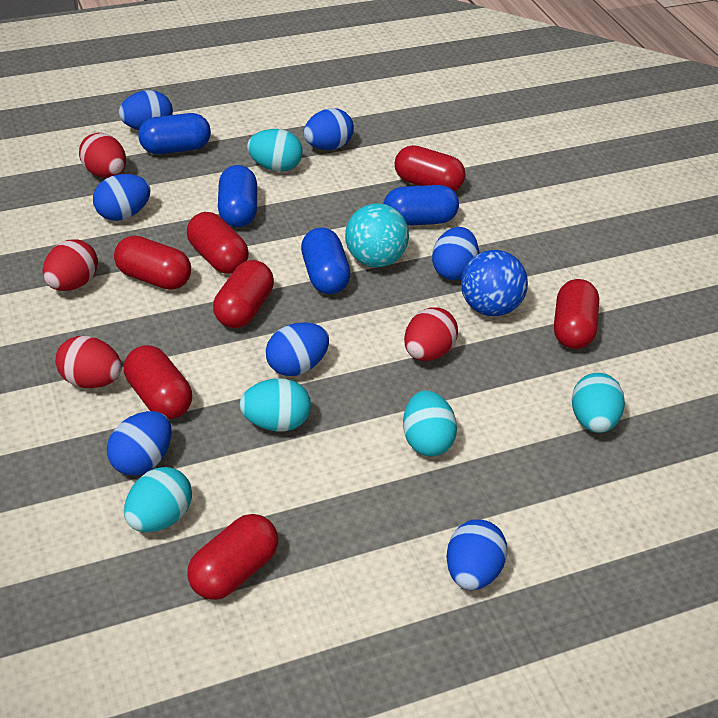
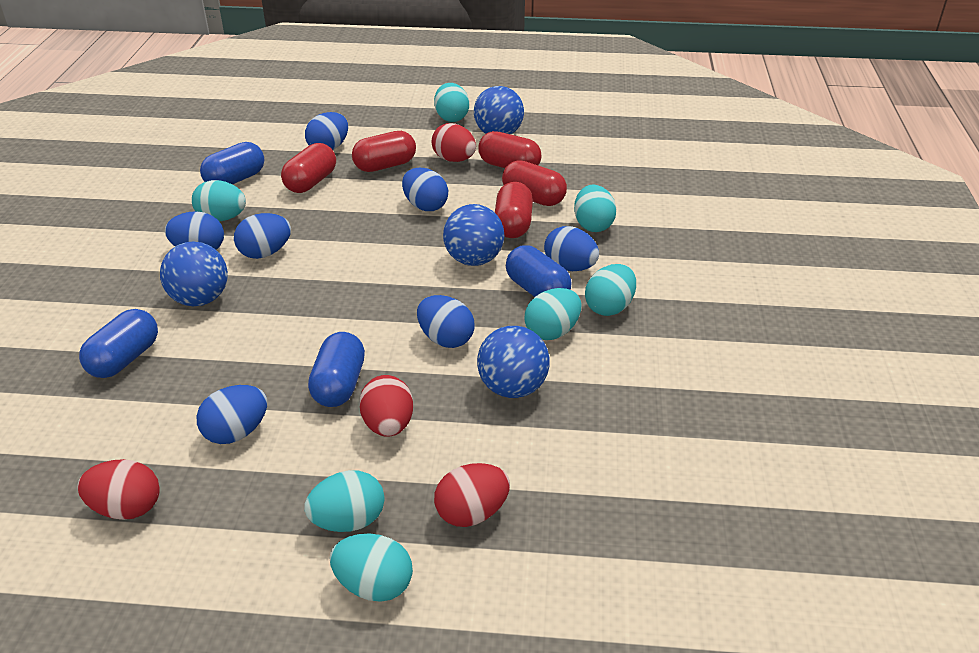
blue ball: 1 -> 4
red capsule: 7 -> 5
turquoise ball: 1 -> 0
turquoise egg: 5 -> 7

